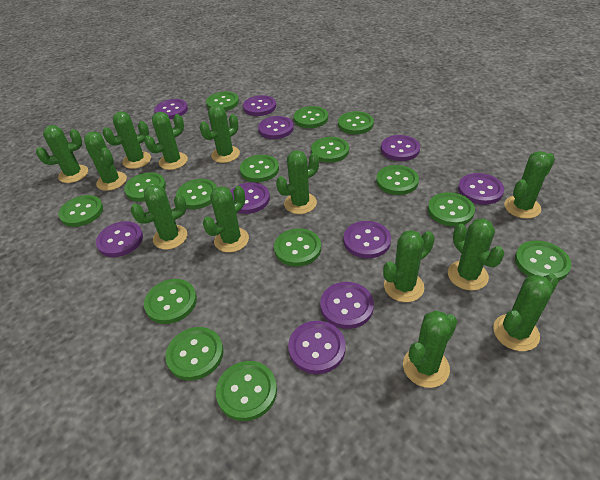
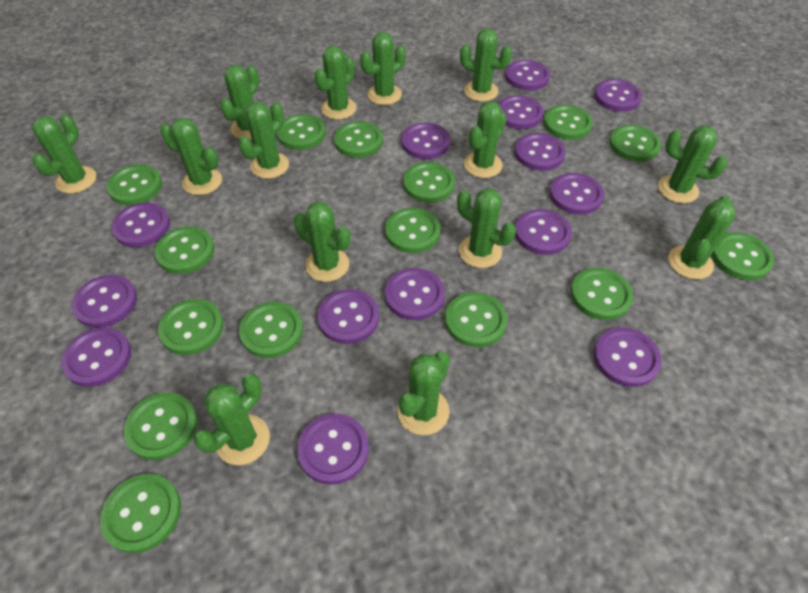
green cactus: 13 -> 14
purple button: 10 -> 14

